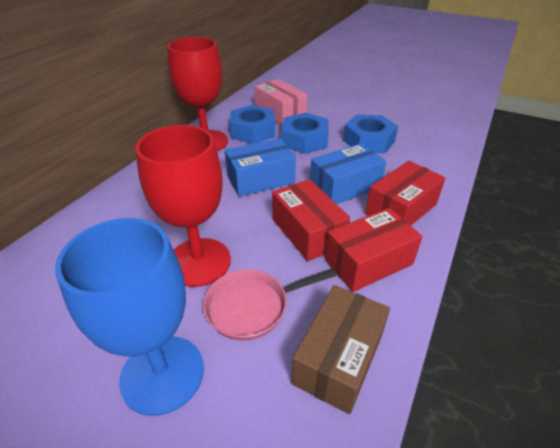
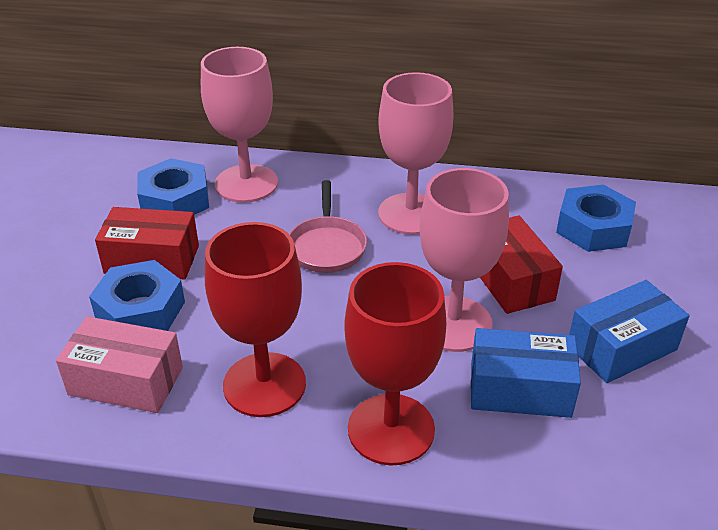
blue goblet: 1 -> 0
brown box: 1 -> 0
pink goblet: 0 -> 3
red box: 3 -> 2

